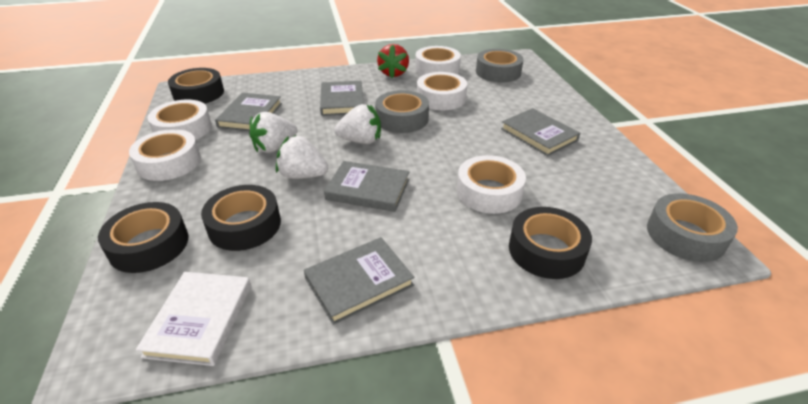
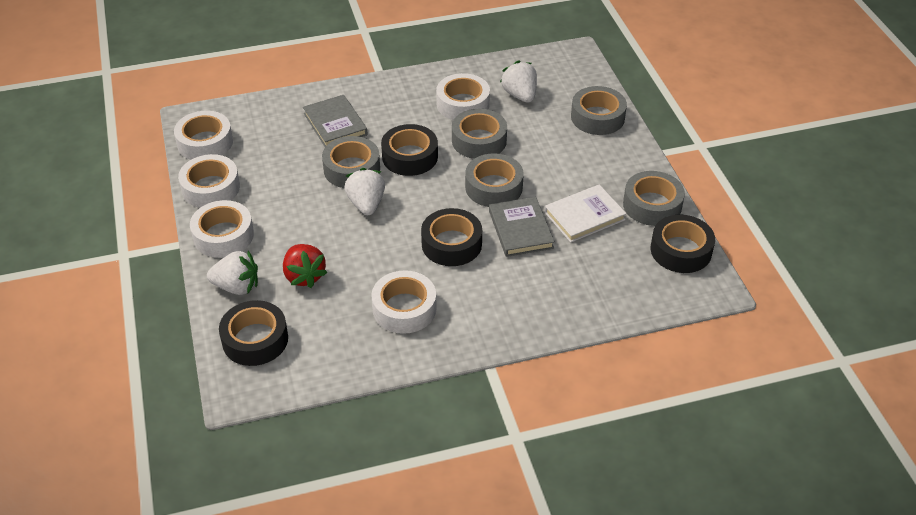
grey book: 5 -> 2
grey tape: 3 -> 5

